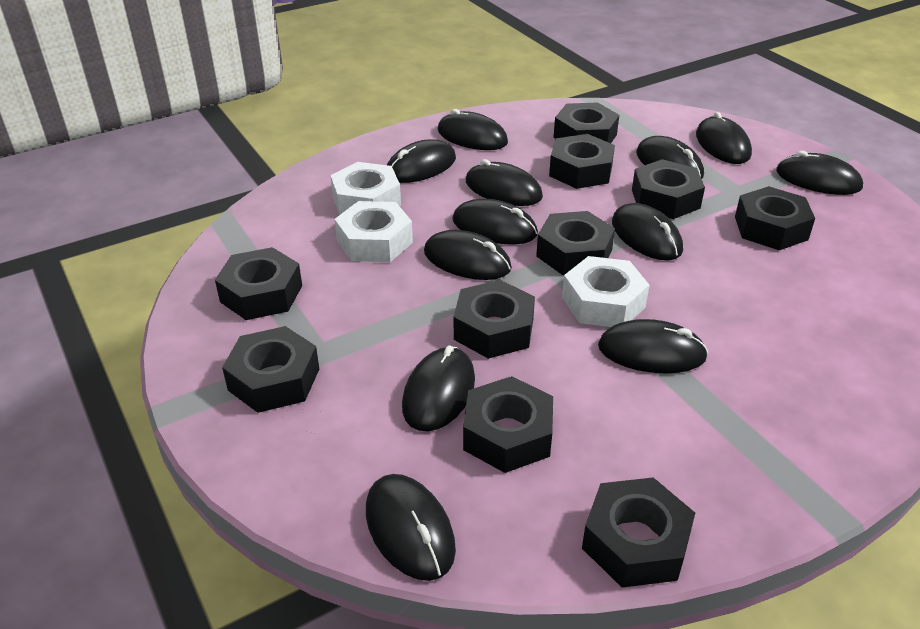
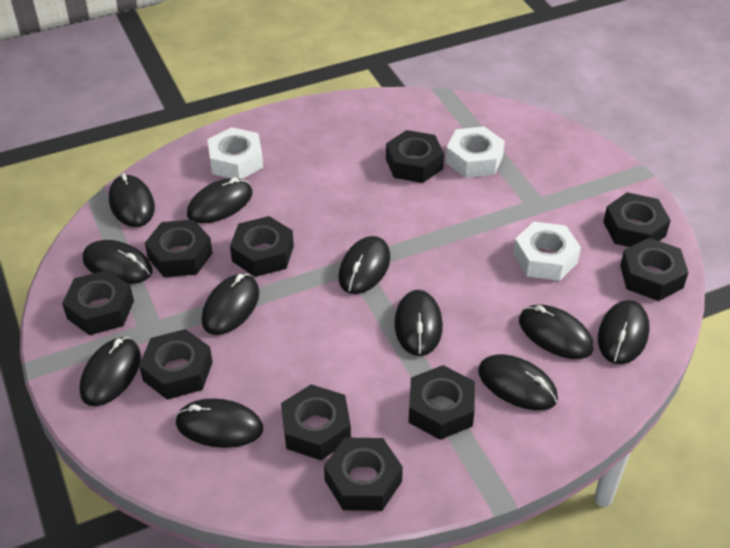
black mouse: 12 -> 11

